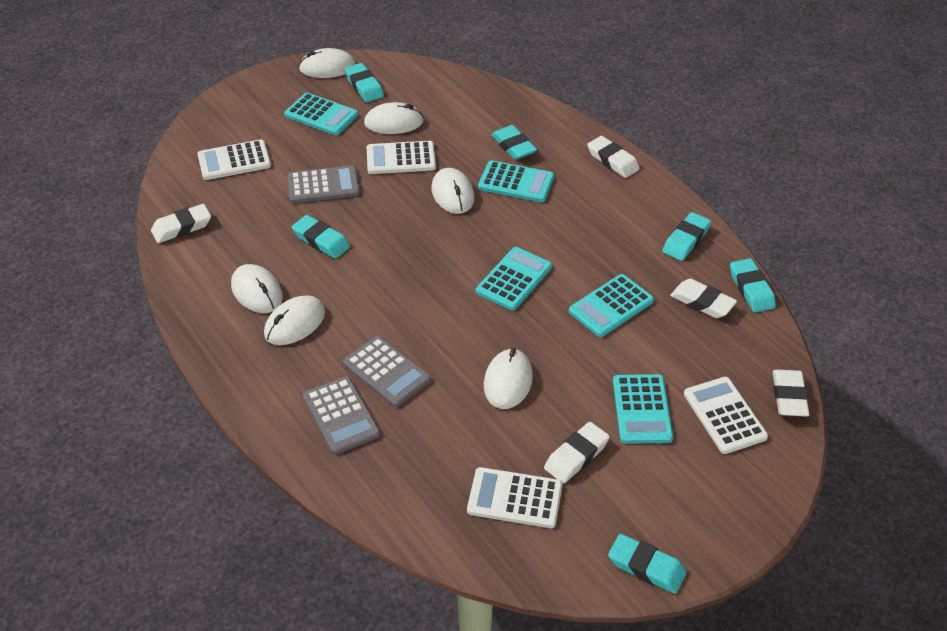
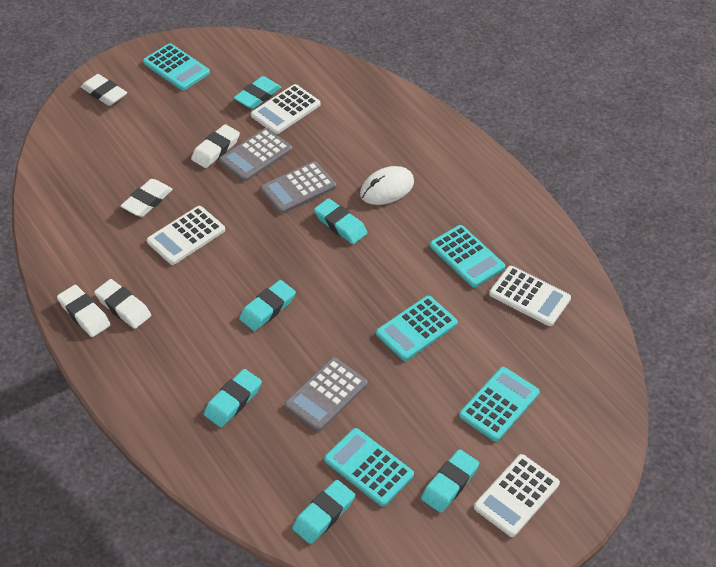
white mouse: 6 -> 1

